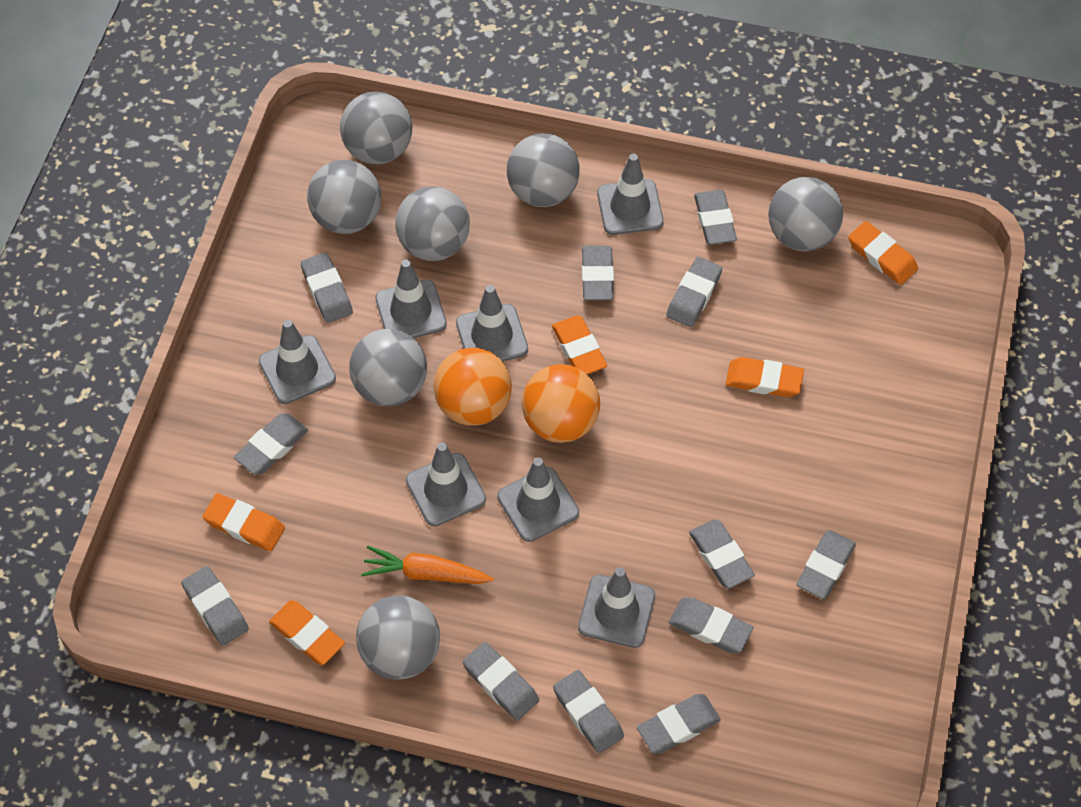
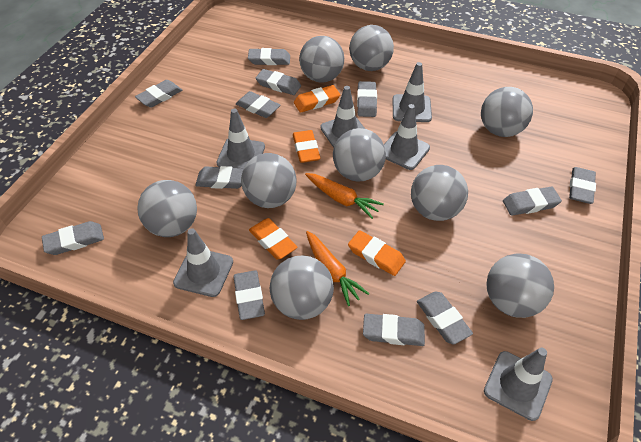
grey ball: 7 -> 9
grey traffic cone: 7 -> 6
orange ball: 2 -> 0
orange carrot: 1 -> 2
orange eraser: 5 -> 4

